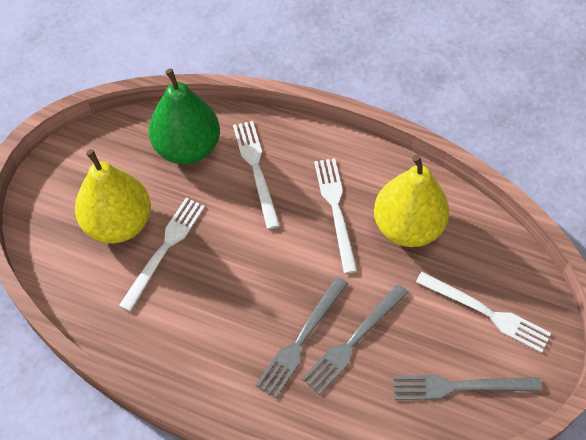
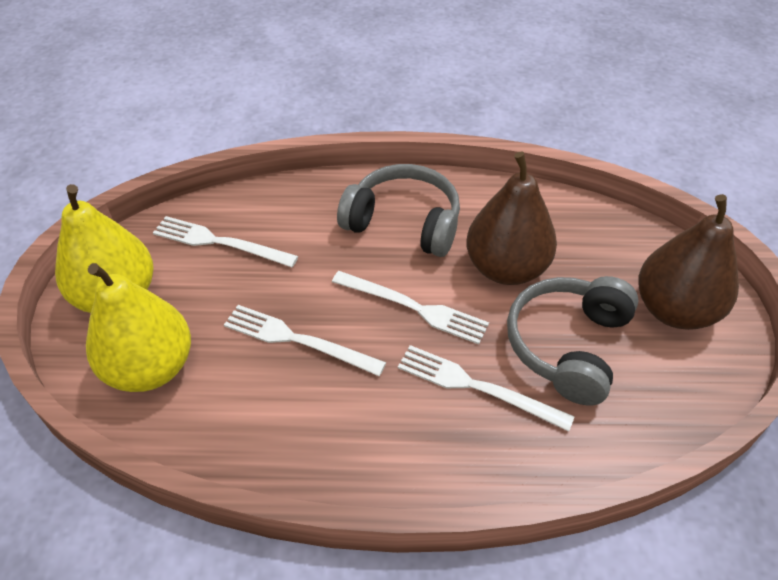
brown pear: 0 -> 2
green pear: 1 -> 0
grey fork: 3 -> 0
grey headphones: 0 -> 2

